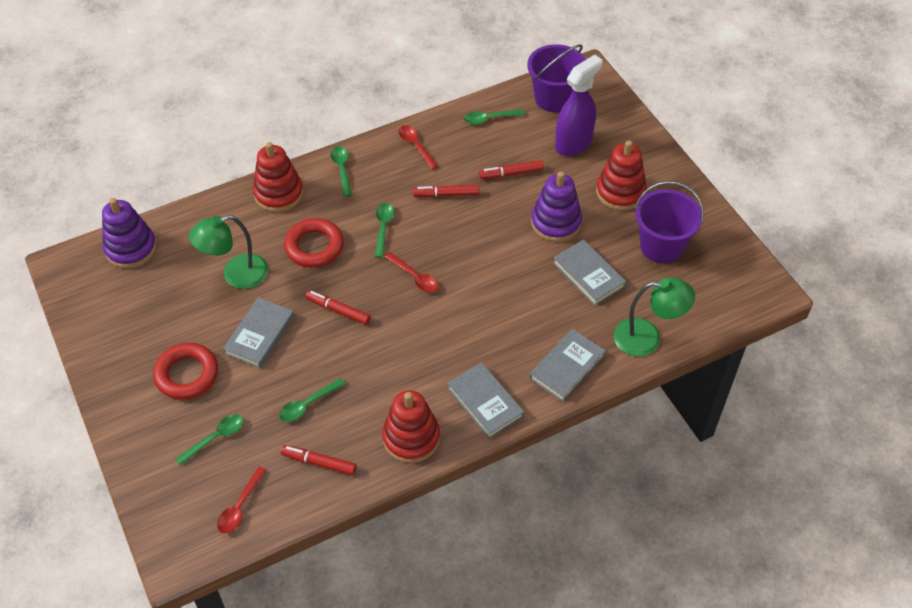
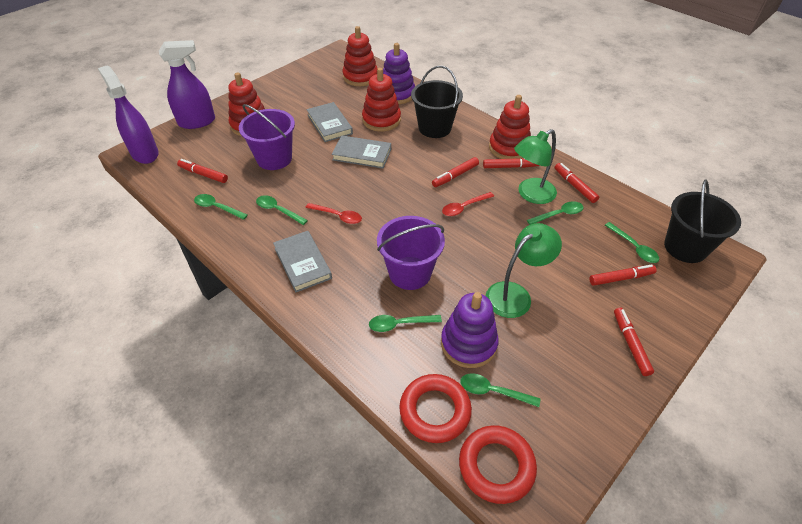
black bucket: 0 -> 2
green spoon: 5 -> 6
grey book: 4 -> 3
purple spray bottle: 1 -> 2
red marker: 4 -> 6
red spoon: 3 -> 2
red stacking toy: 3 -> 4

